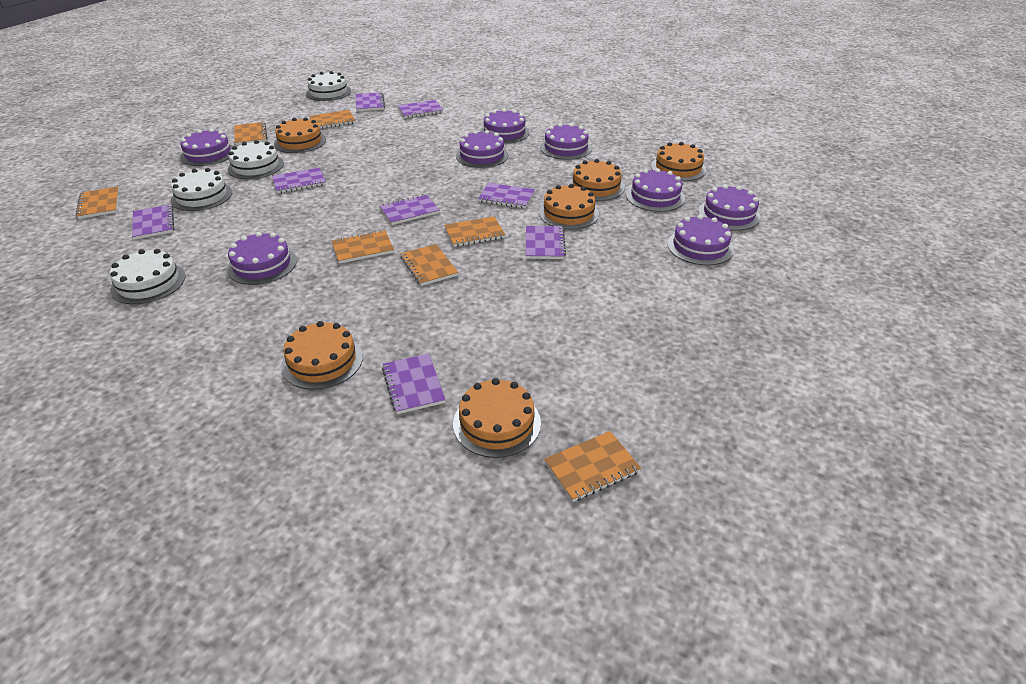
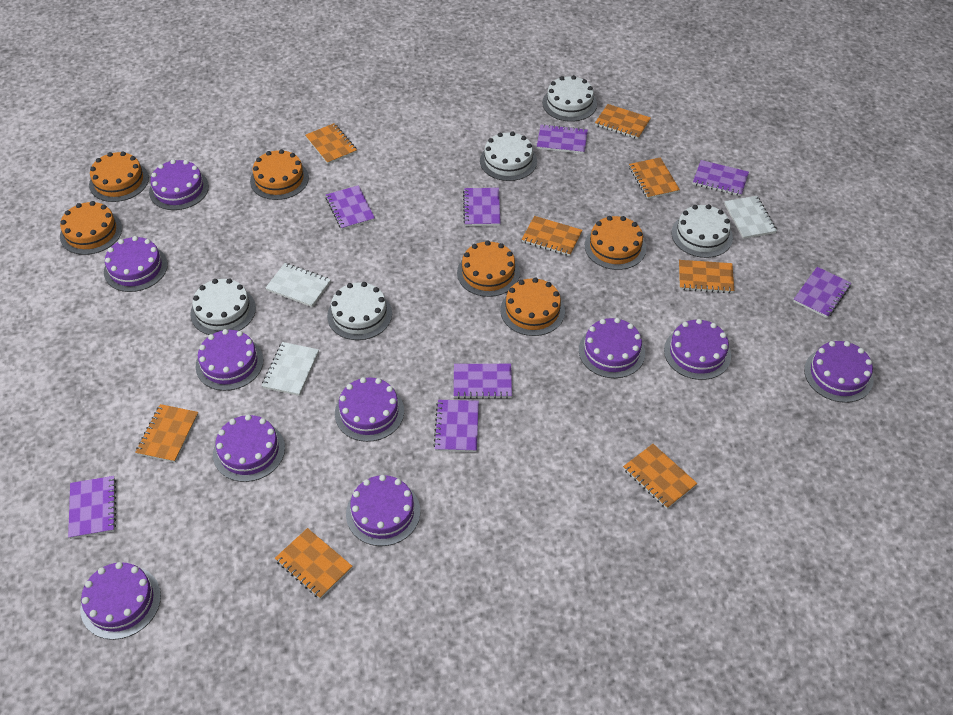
orange notebook: 7 -> 8
purple cake: 8 -> 10
white cake: 4 -> 5
white notebook: 0 -> 3

